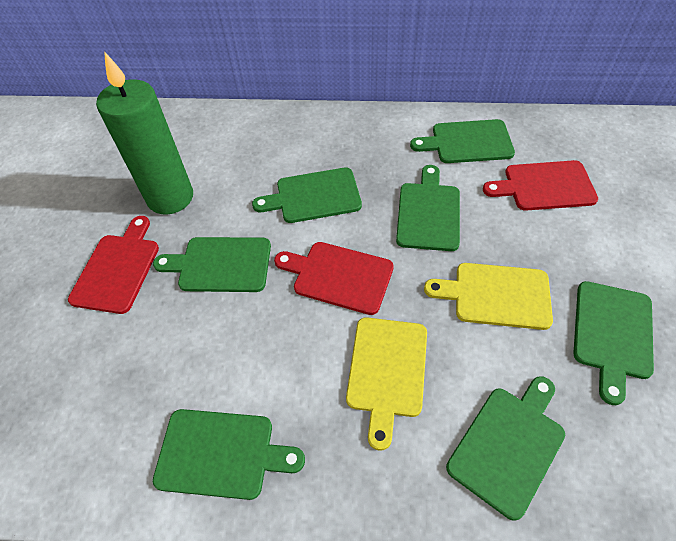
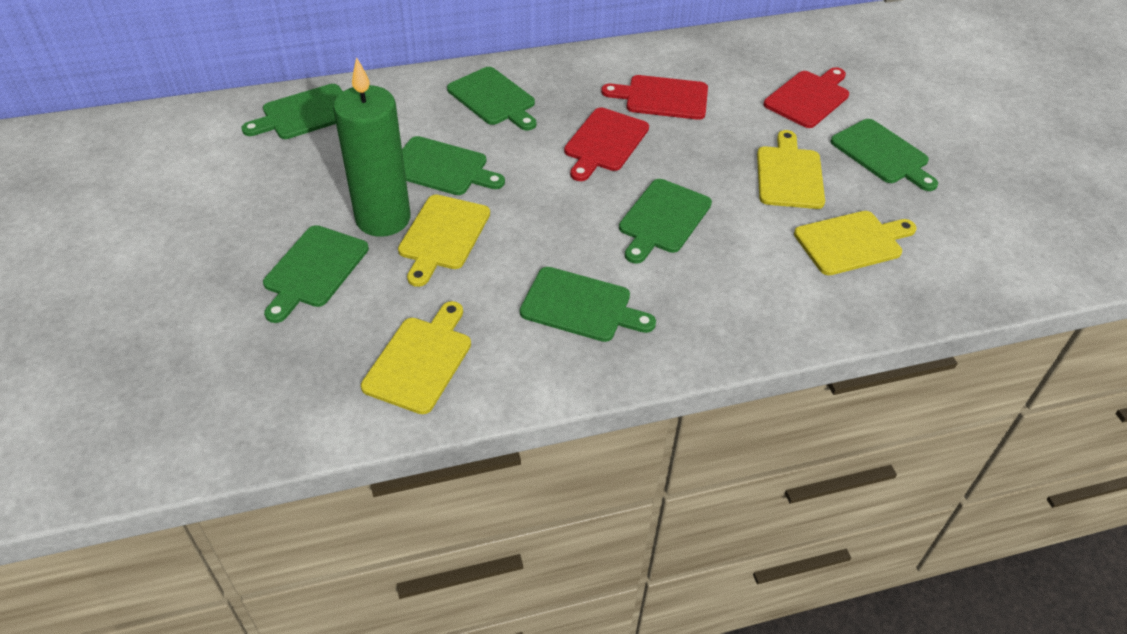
yellow cutting board: 2 -> 4

